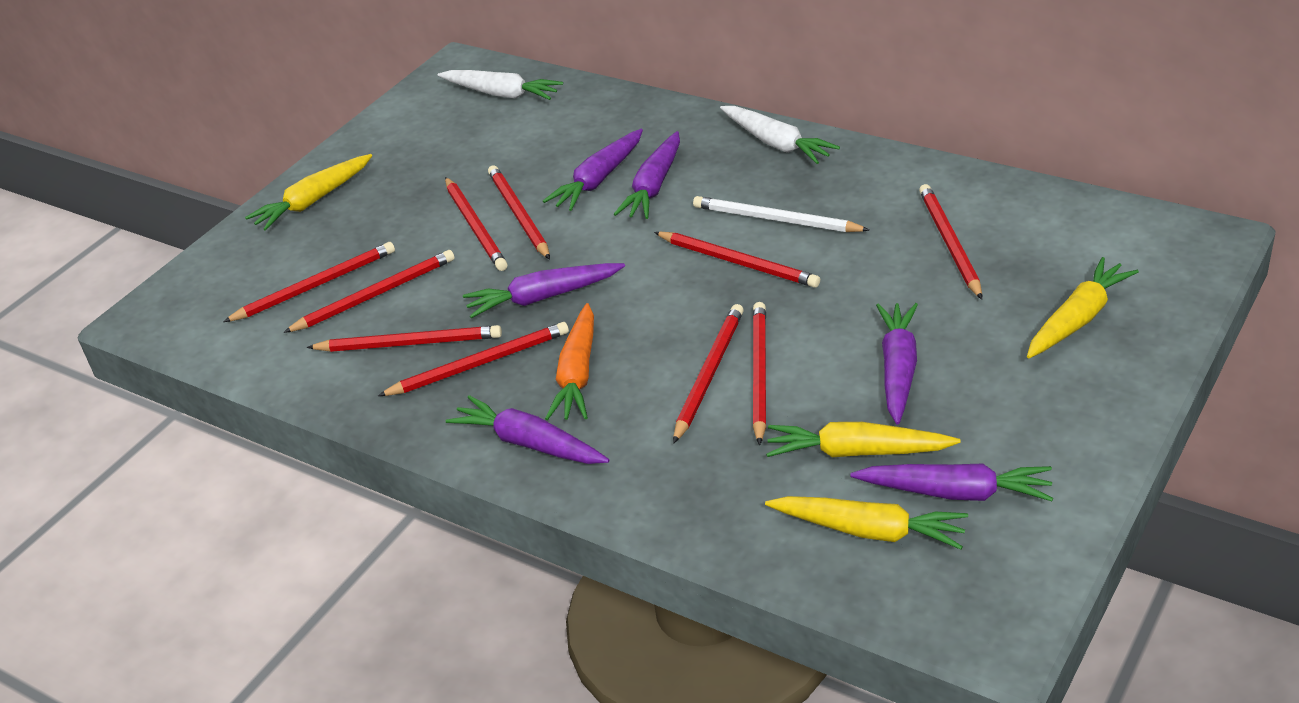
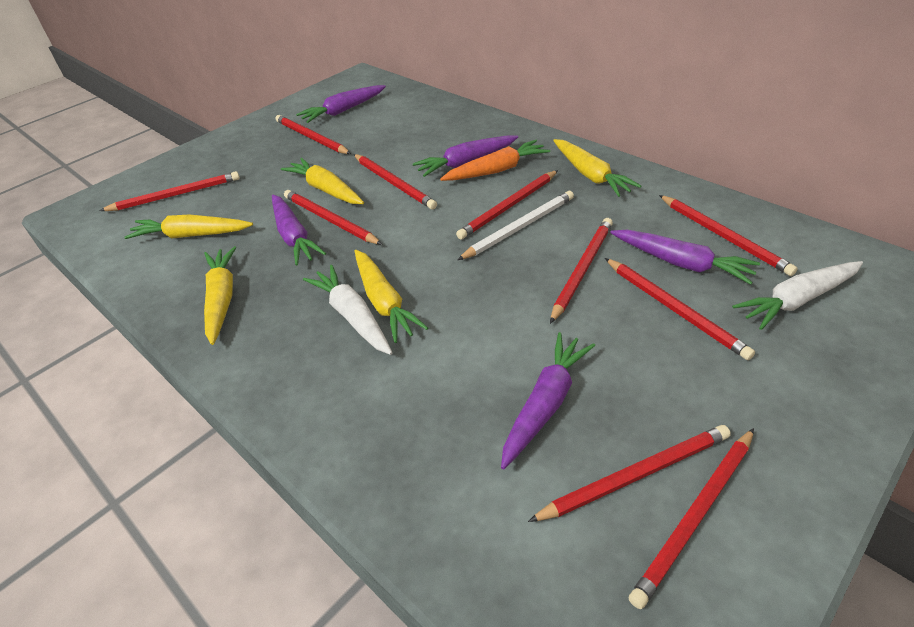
purple carrot: 6 -> 5
yellow carrot: 4 -> 5

